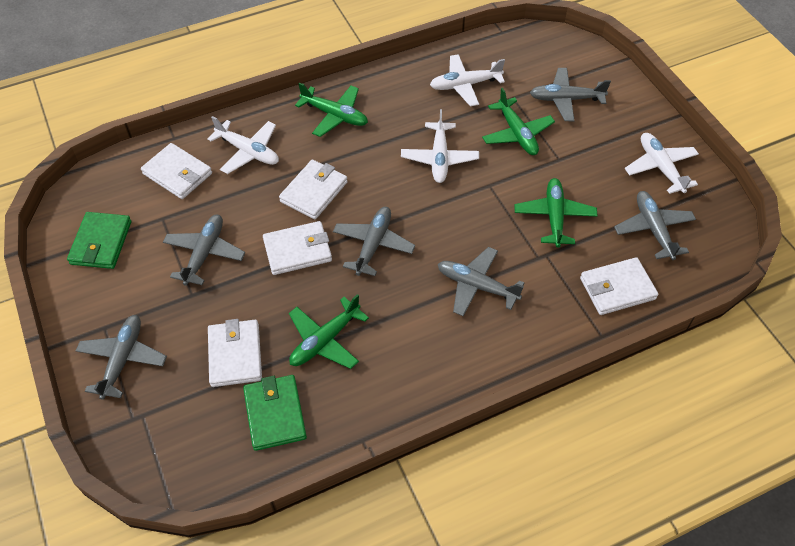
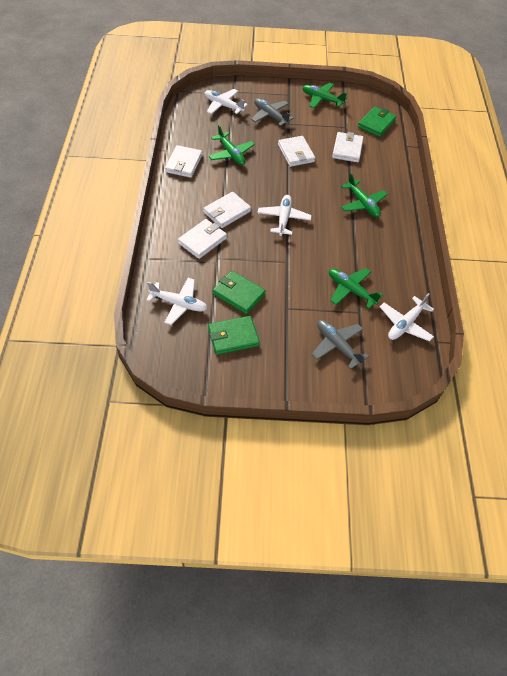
green wallet: 2 -> 3
grey plane: 6 -> 2

